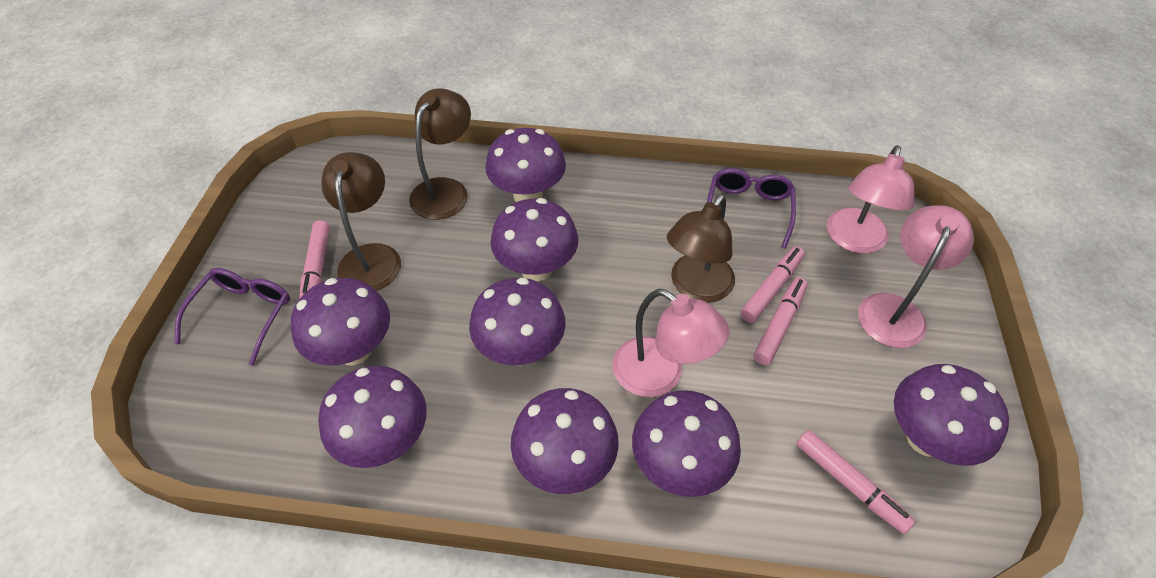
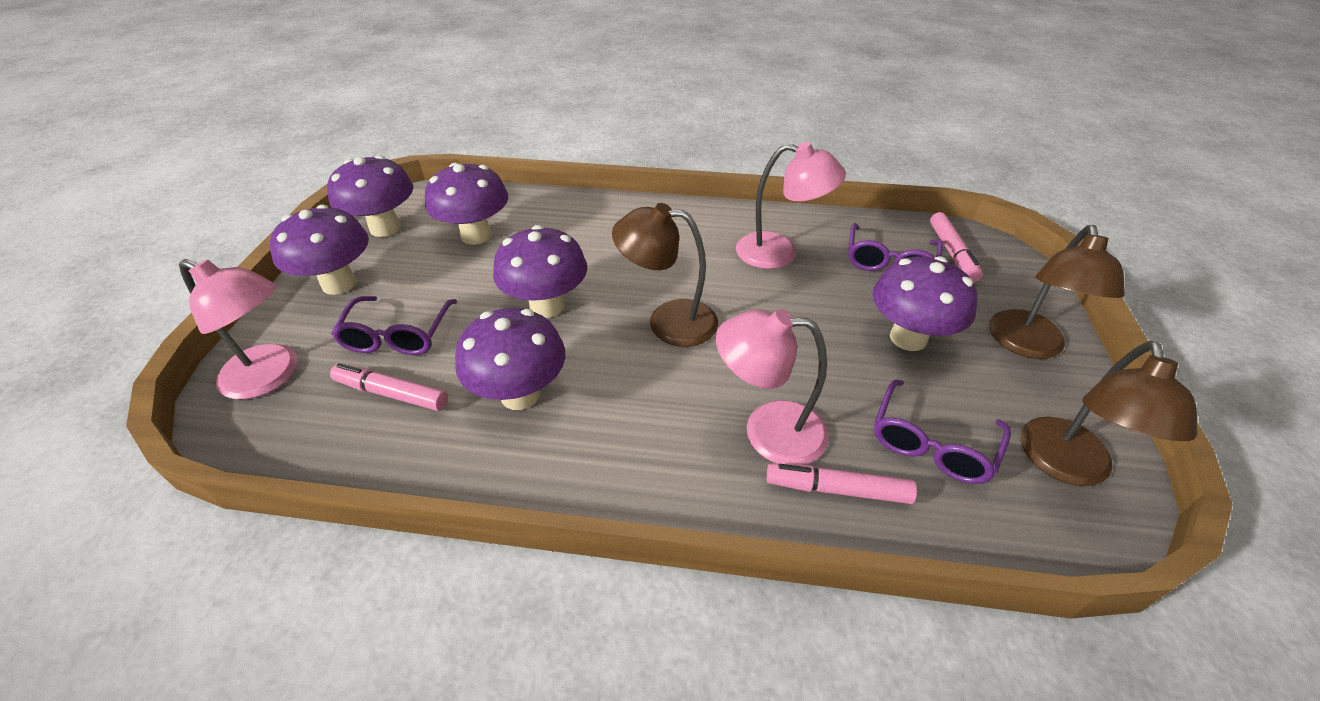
pink marker: 4 -> 3
purple glasses: 2 -> 3
purple mushroom: 8 -> 6

